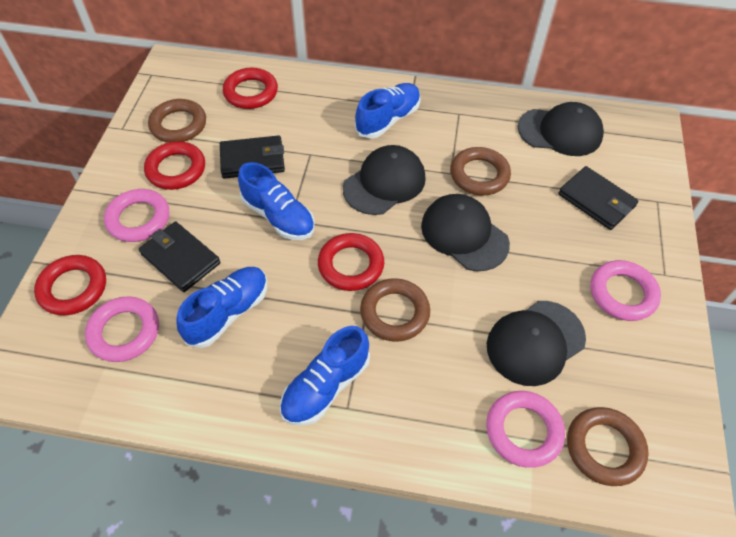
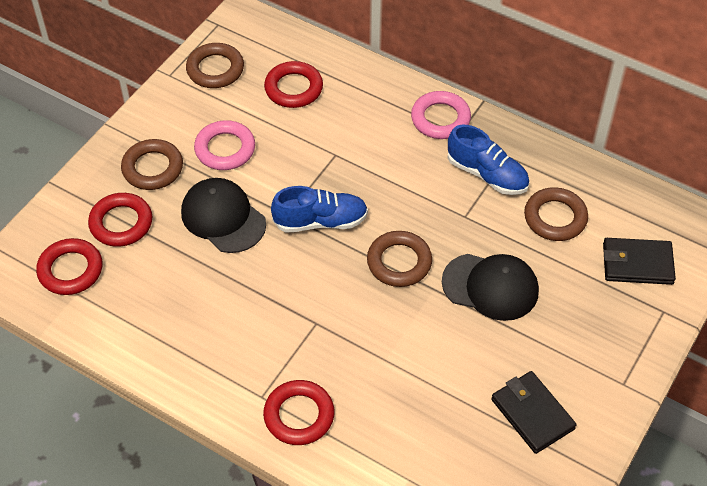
black cap: 4 -> 2
black wallet: 3 -> 2
blue shoe: 4 -> 2
pink ring: 4 -> 2

